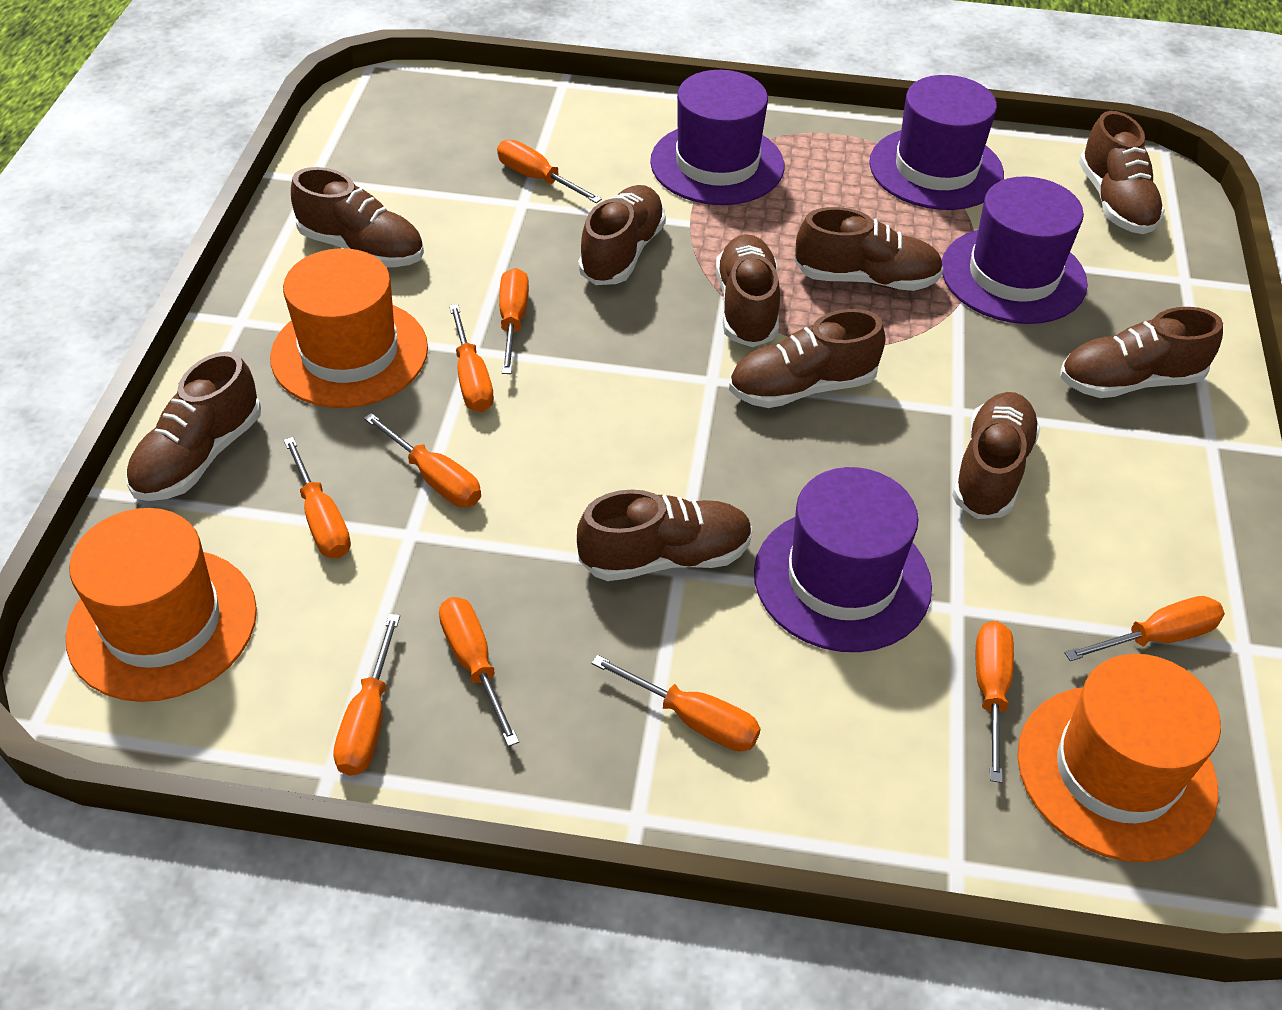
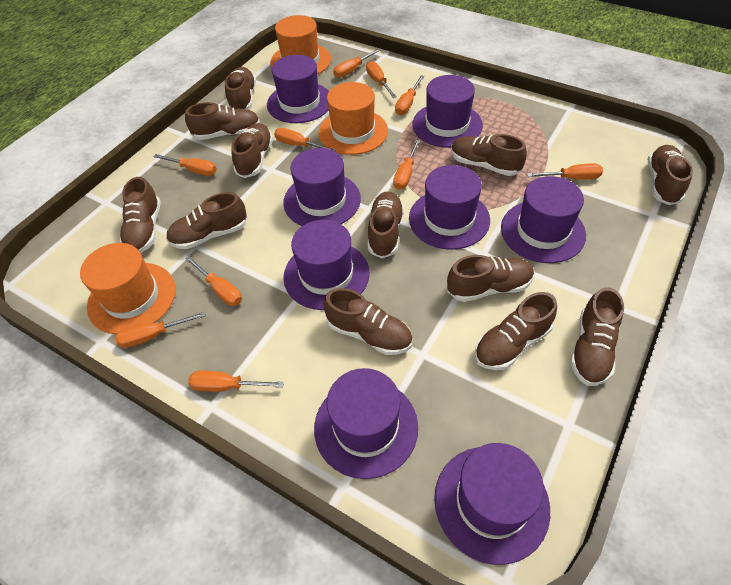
brown shoe: 10 -> 12
purple hat: 4 -> 8

